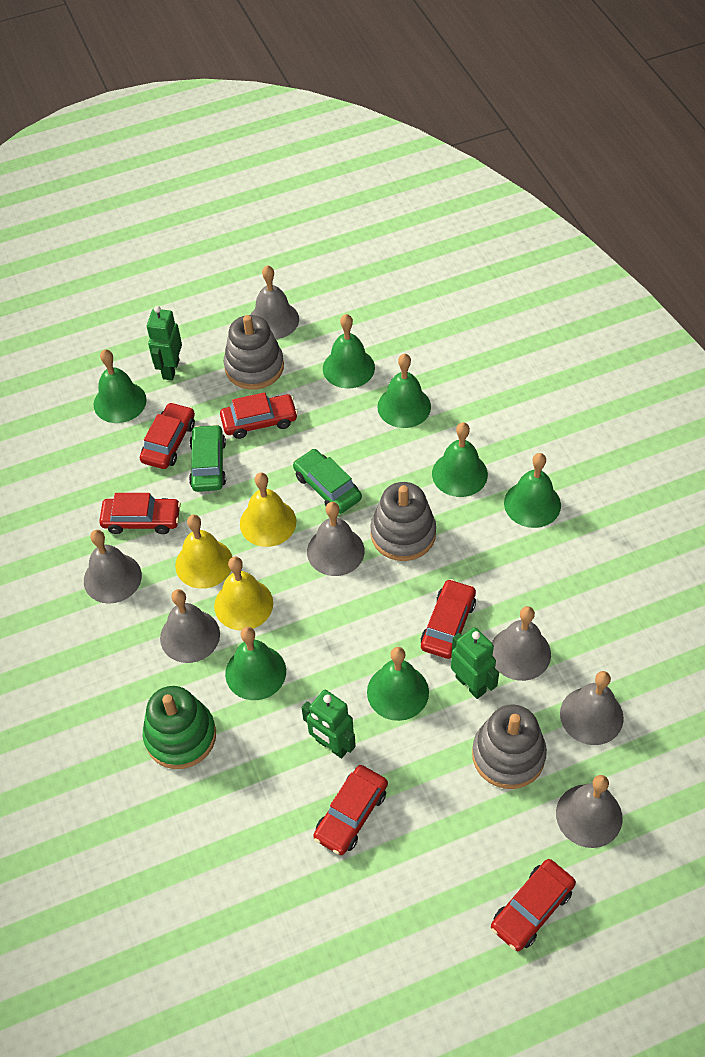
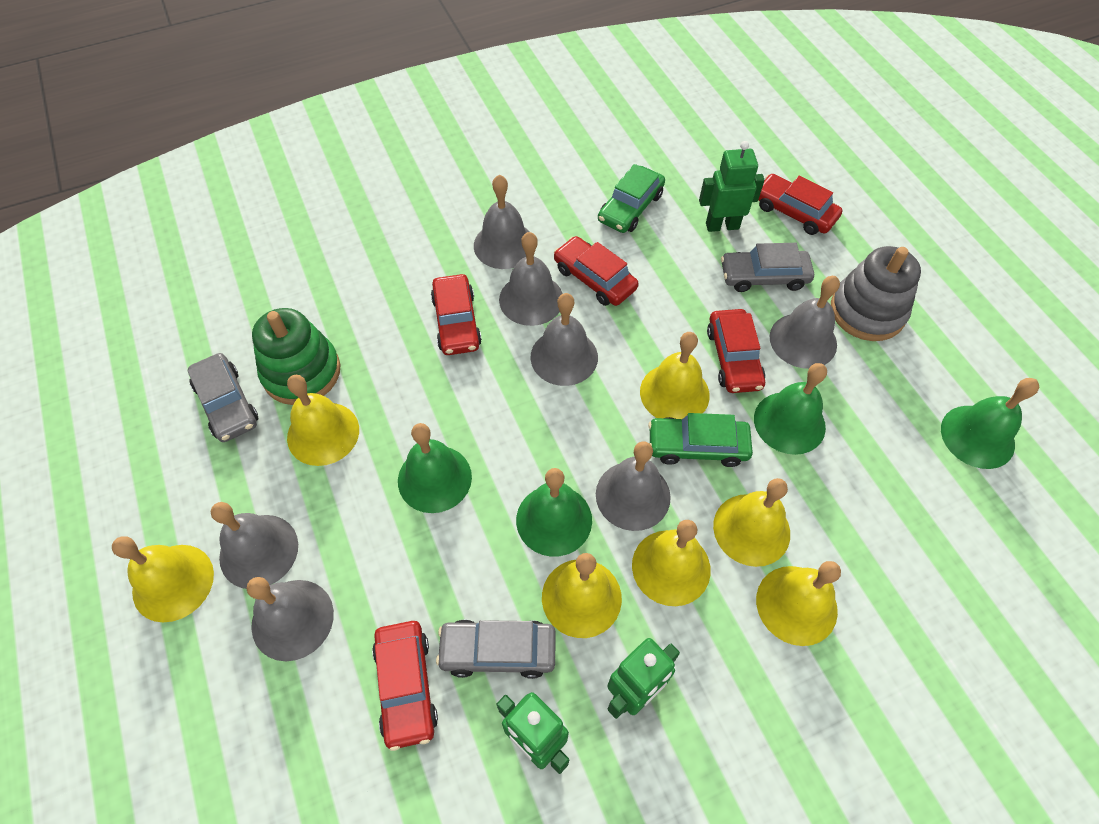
green bell: 7 -> 4
grey car: 0 -> 3
grey stacking toy: 3 -> 1
red car: 6 -> 5
yellow bell: 3 -> 7

